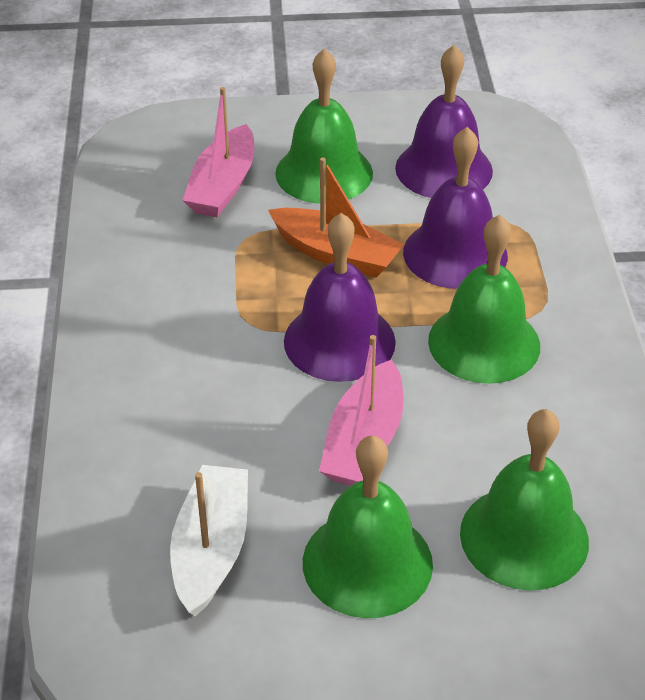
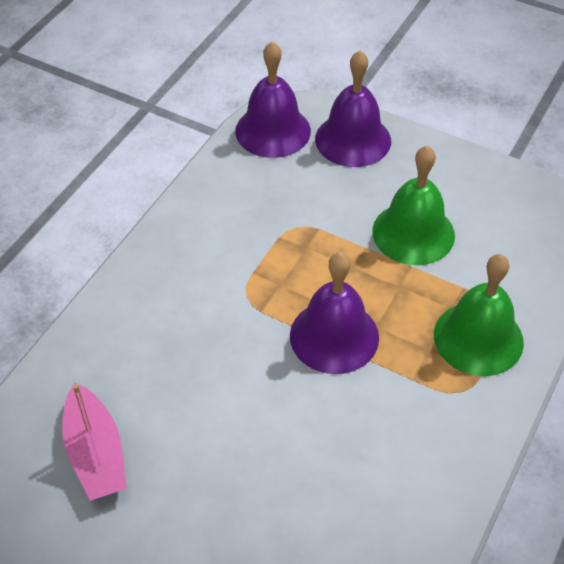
green bell: 4 -> 2
orange boat: 1 -> 0
pink boat: 2 -> 1
white boat: 1 -> 0

